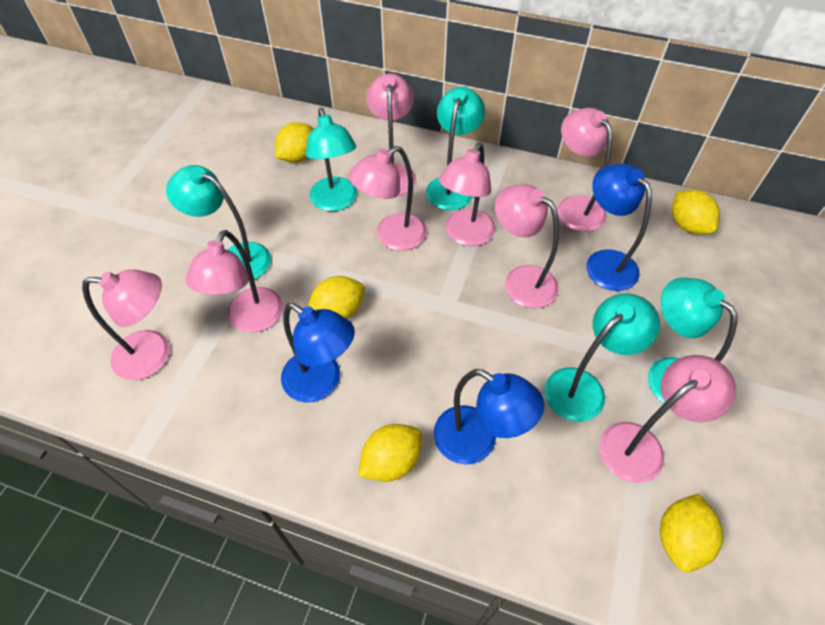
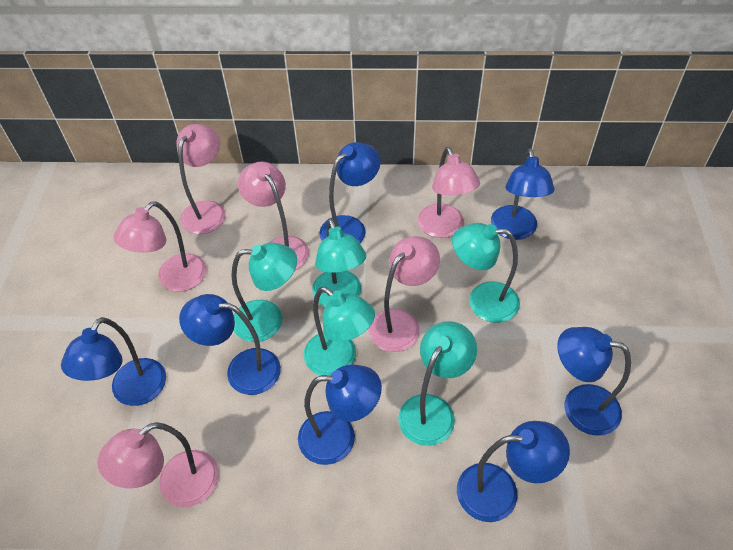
blue lamp: 3 -> 7
pink lamp: 8 -> 6
yellow lemon: 5 -> 0

